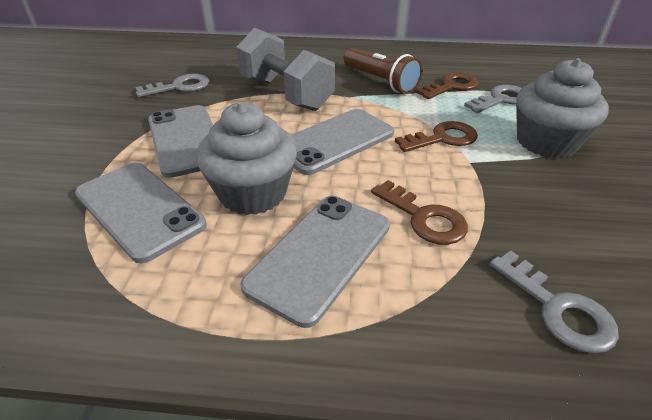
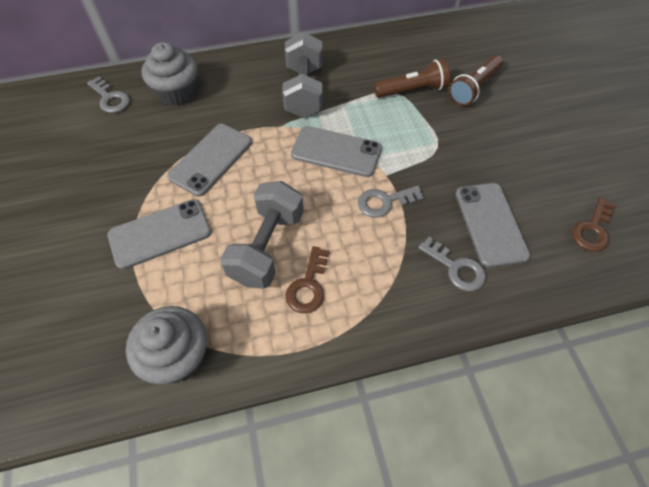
brown flashlight: 1 -> 2
brown key: 3 -> 2
grey dumbbell: 1 -> 2

